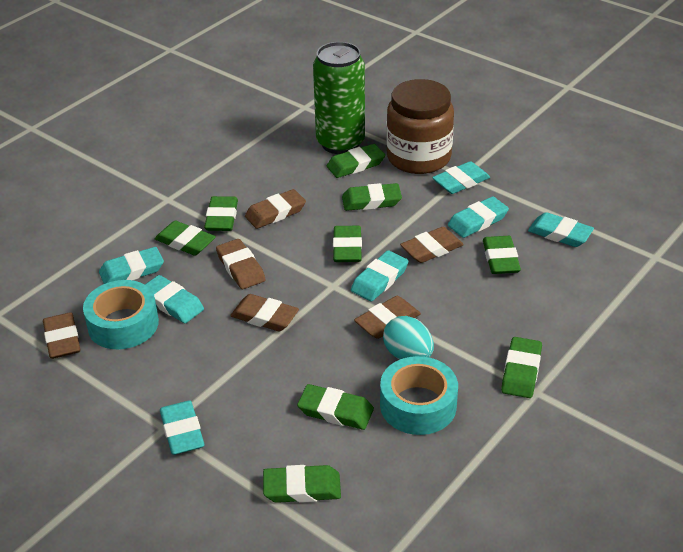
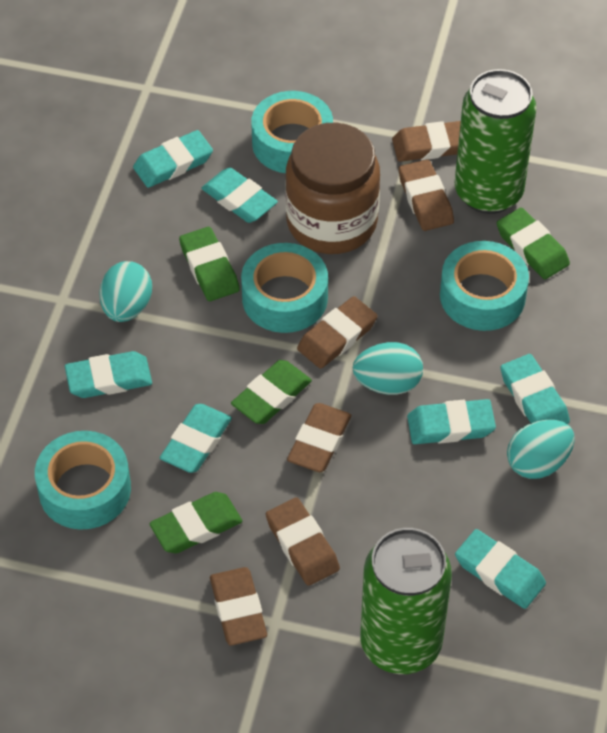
green can: 1 -> 2
green eraser: 9 -> 4
turquoise egg: 1 -> 3
turquoise tape: 2 -> 4

